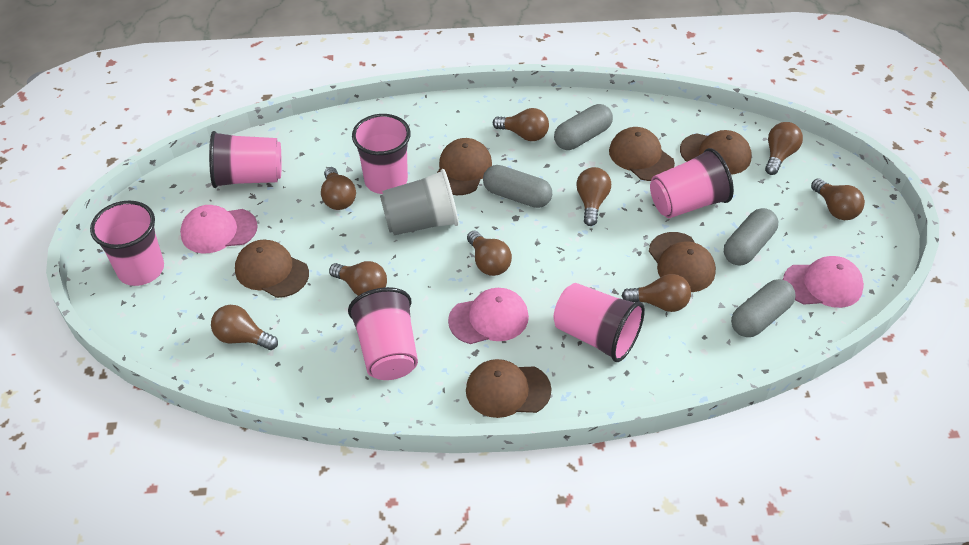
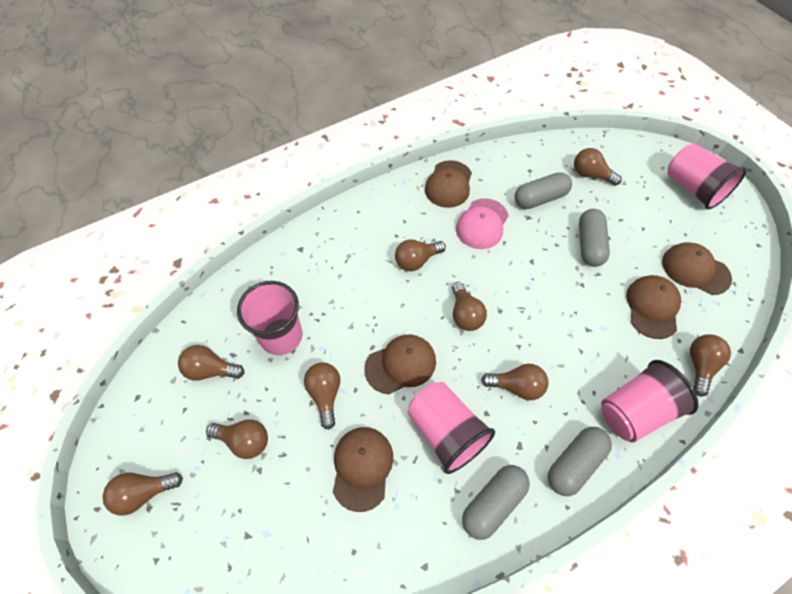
brown cap: 6 -> 5
grey cup: 1 -> 0
pink cap: 3 -> 1
pink cup: 6 -> 4

